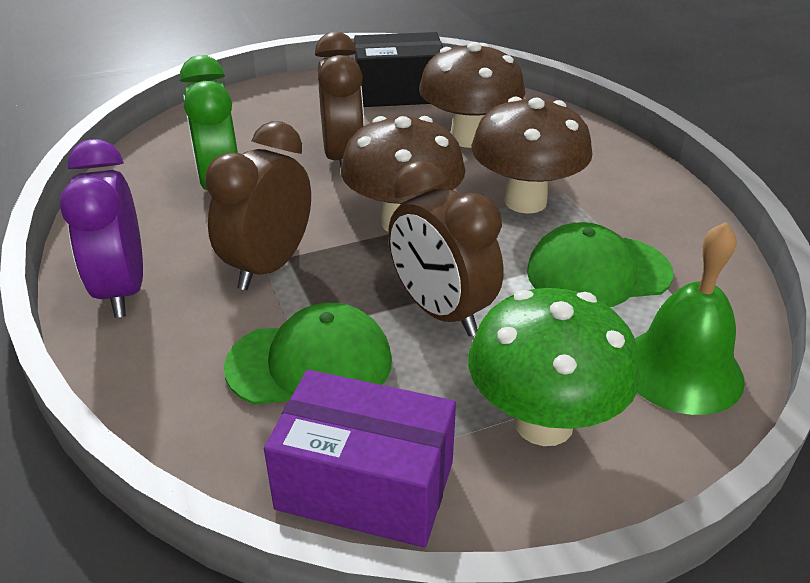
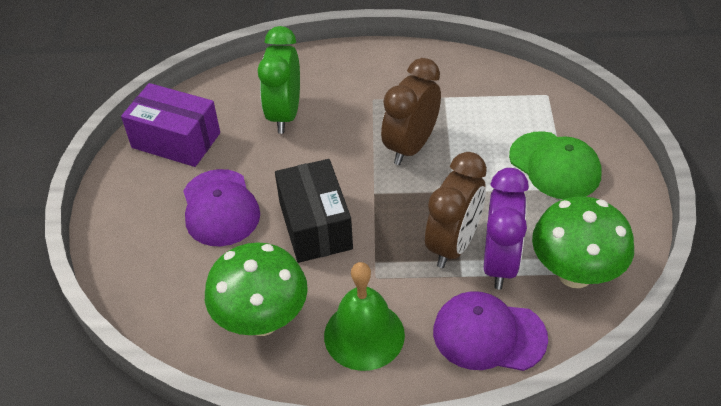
brown clock: 3 -> 2
brown mushroom: 3 -> 0
green cap: 2 -> 1
green mushroom: 1 -> 2
purple cap: 0 -> 2

